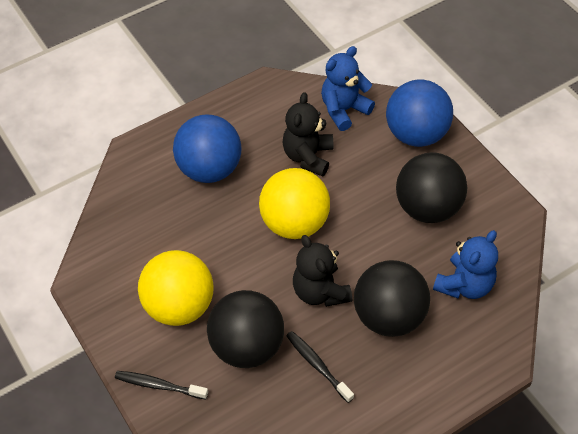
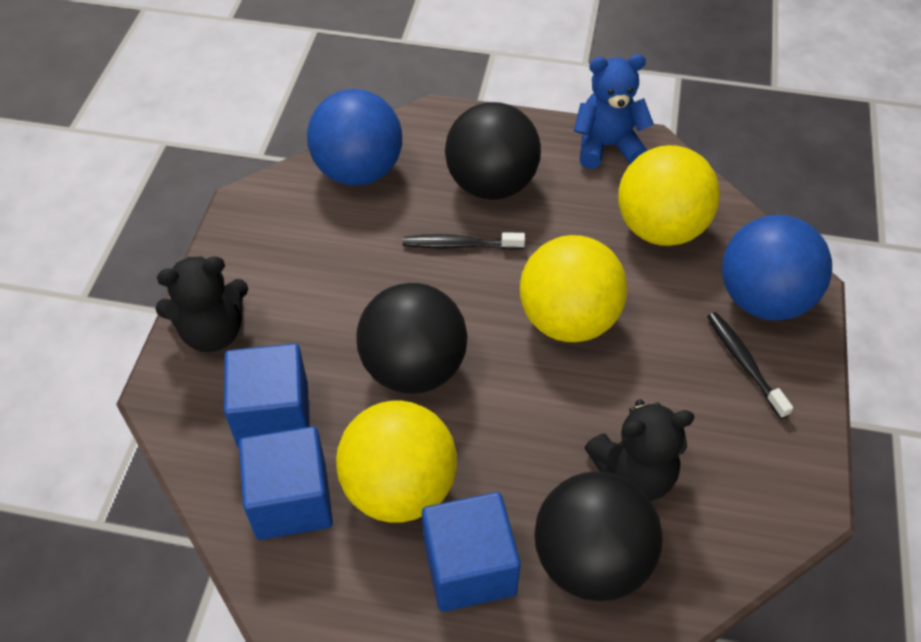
blue cube: 0 -> 3
blue teddy bear: 2 -> 1
yellow ball: 2 -> 3

